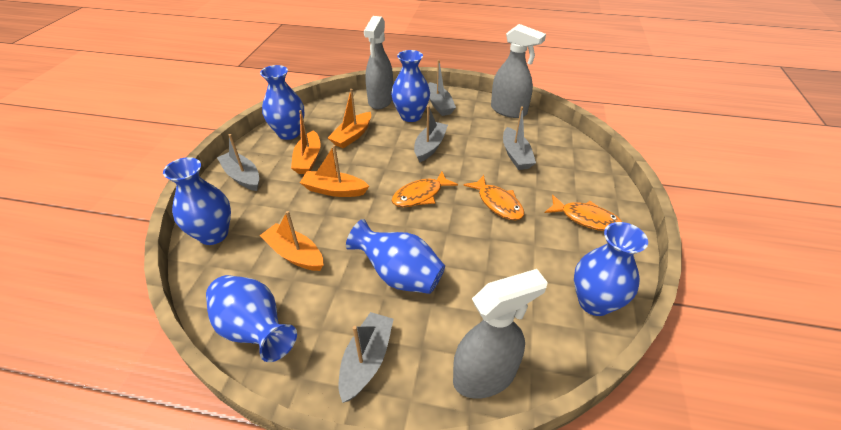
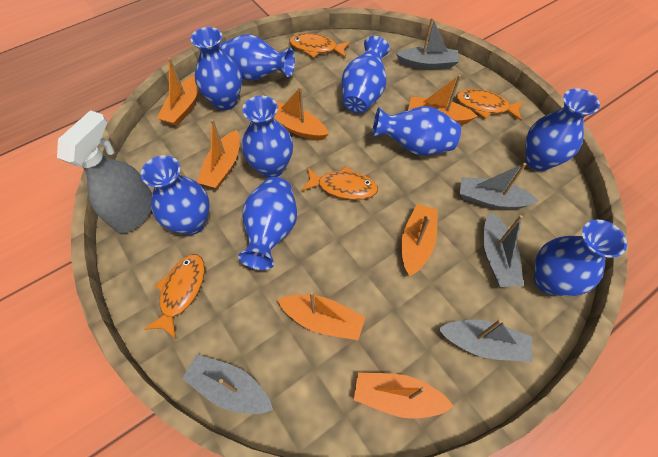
blue vase: 6 -> 9
grey spray bottle: 3 -> 1
orange boat: 4 -> 7
orange fish: 3 -> 4

